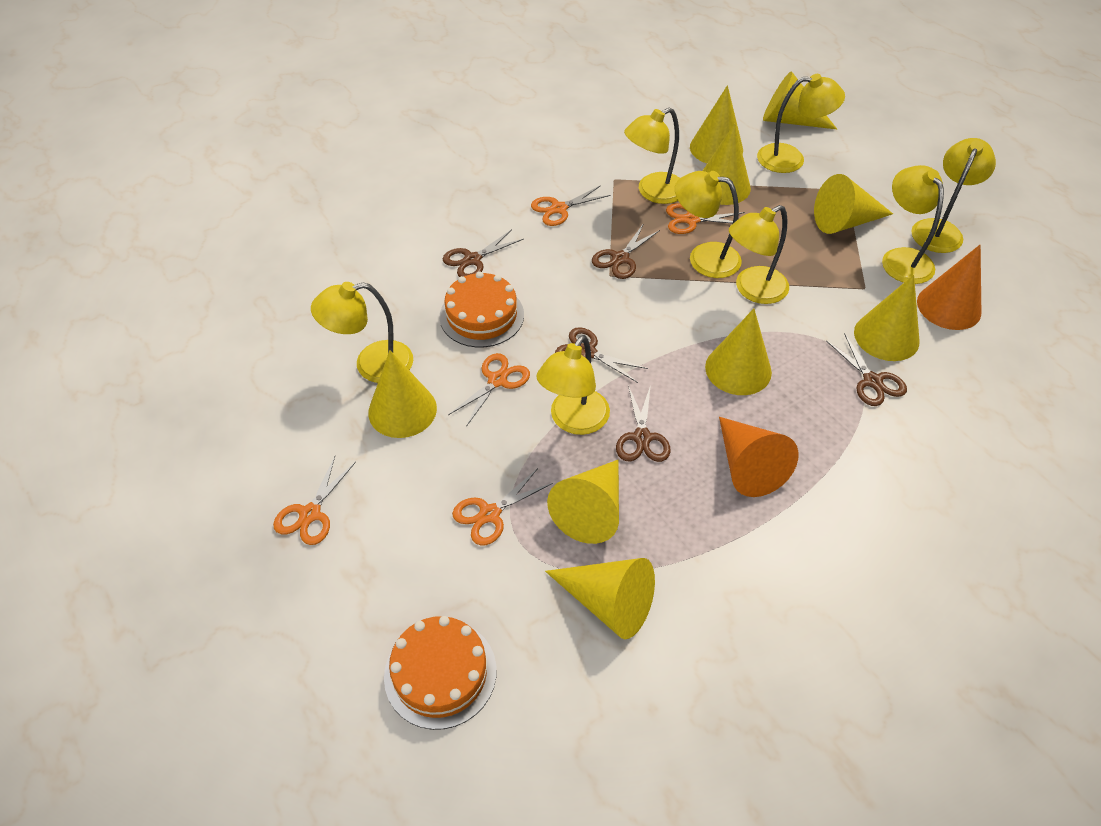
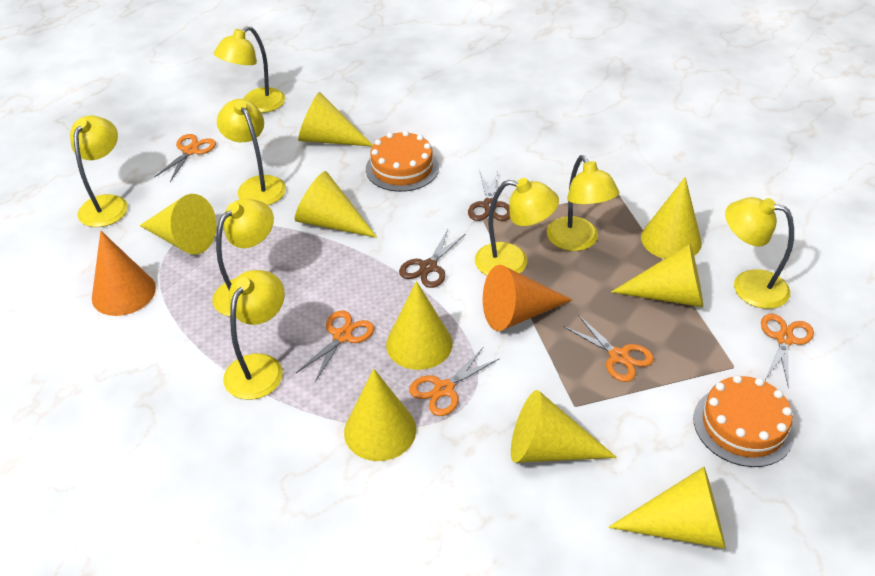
brown scissors: 5 -> 2

